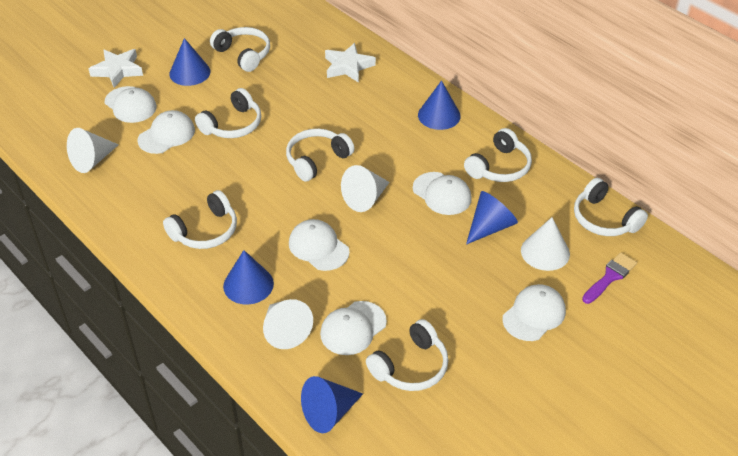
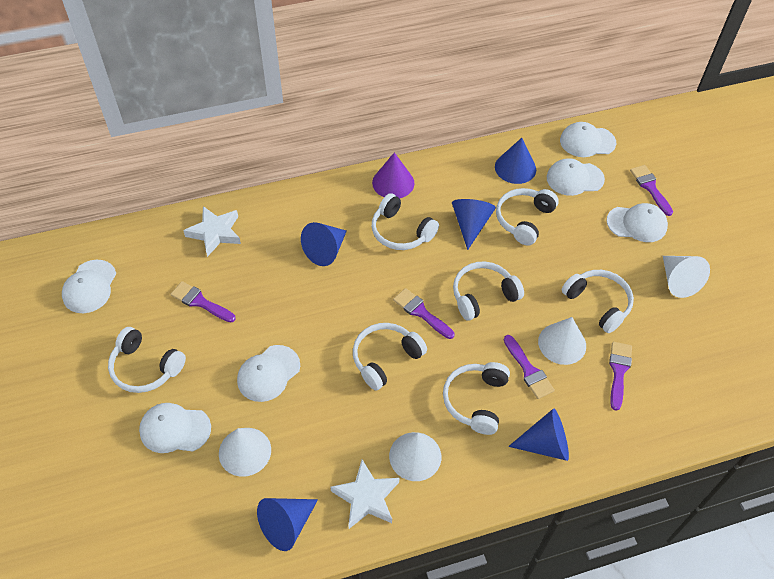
purple brush: 1 -> 5
purple cone: 0 -> 1

